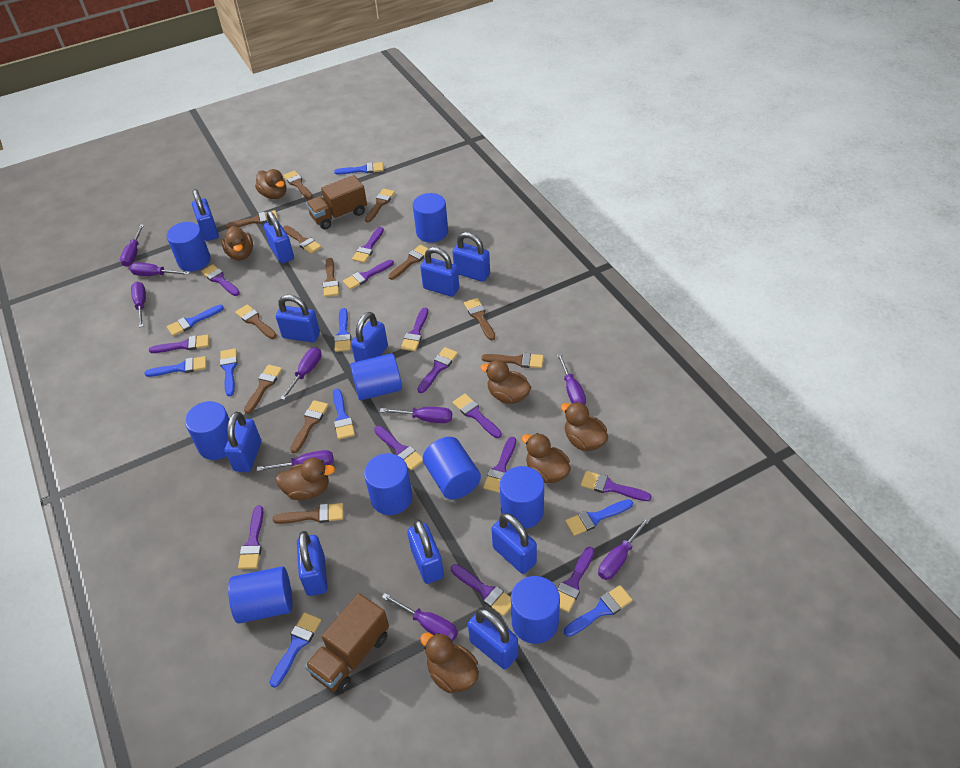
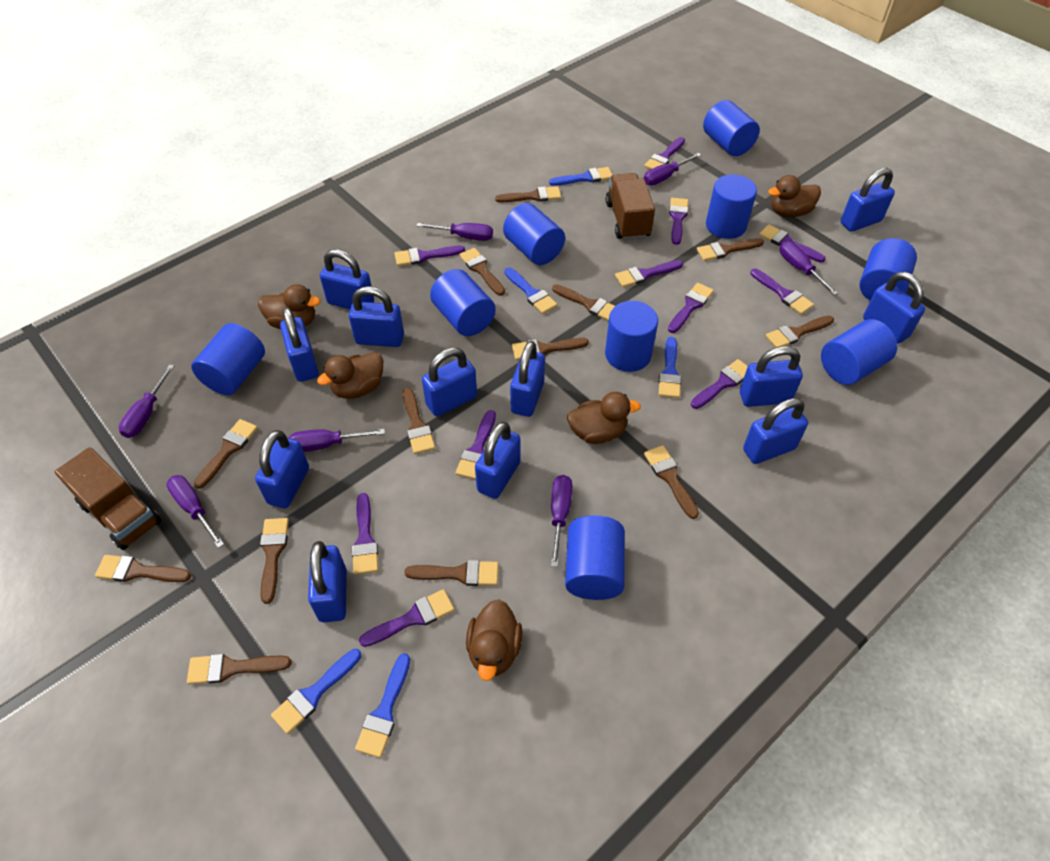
blue brush: 9 -> 5
blue padlock: 11 -> 12
brown brush: 12 -> 13
brown duck: 7 -> 5
purple brush: 13 -> 11
purple screwdriver: 9 -> 7

